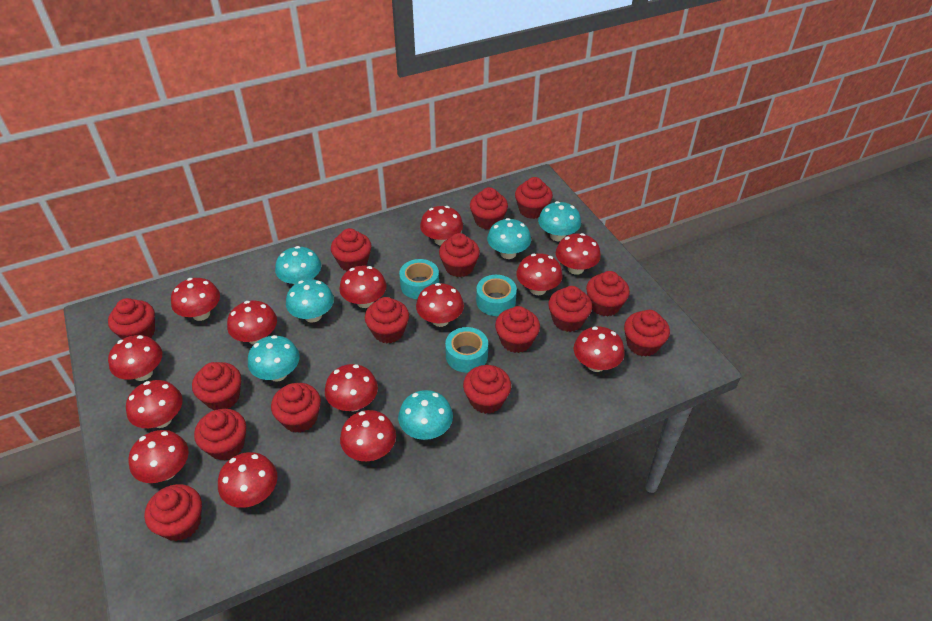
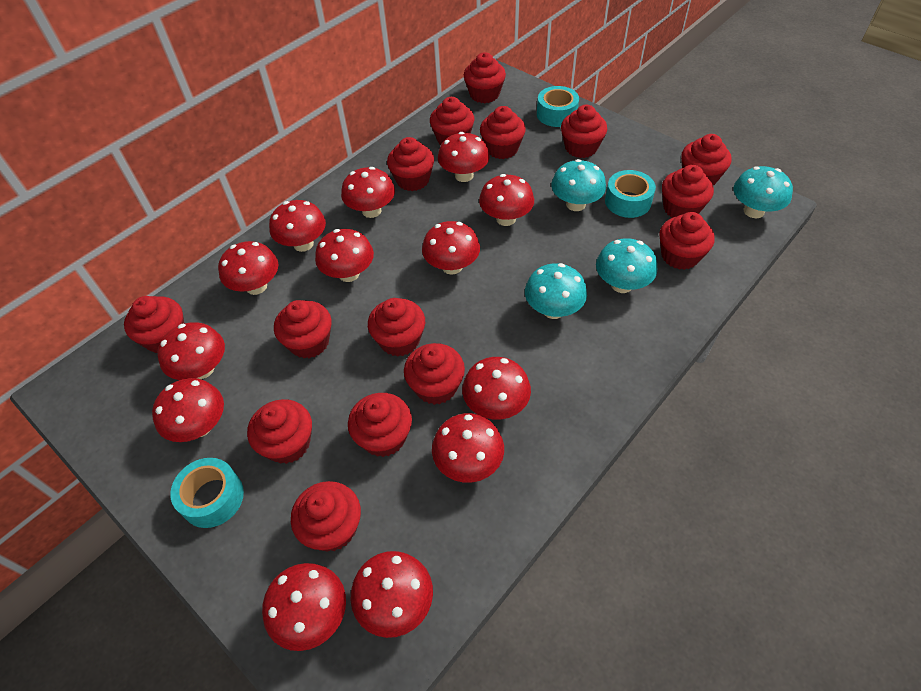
red mushroom: 14 -> 13
turquoise mushroom: 6 -> 4

